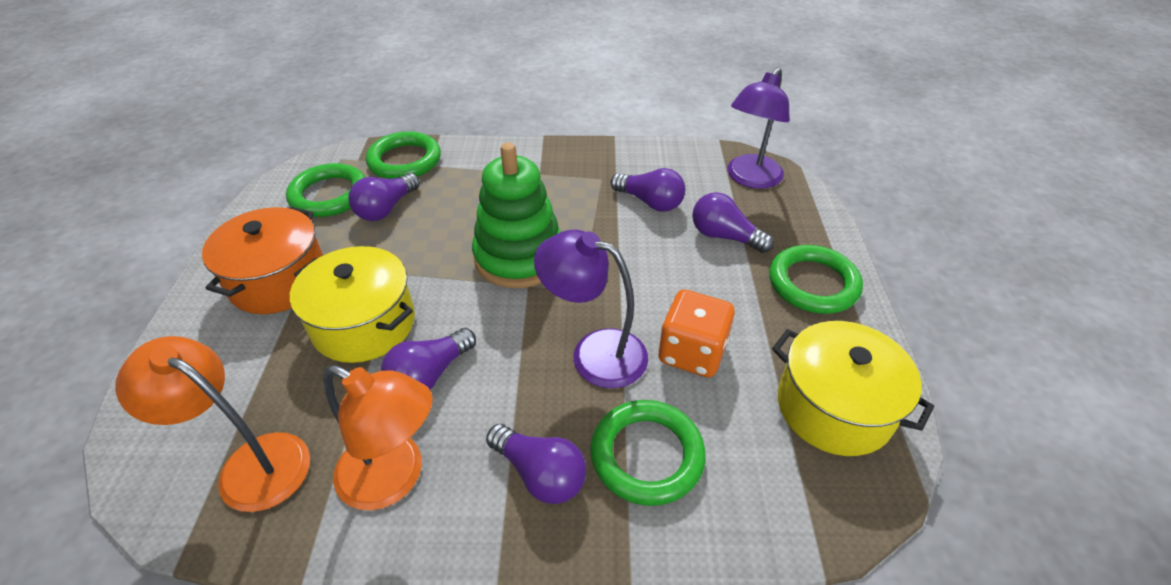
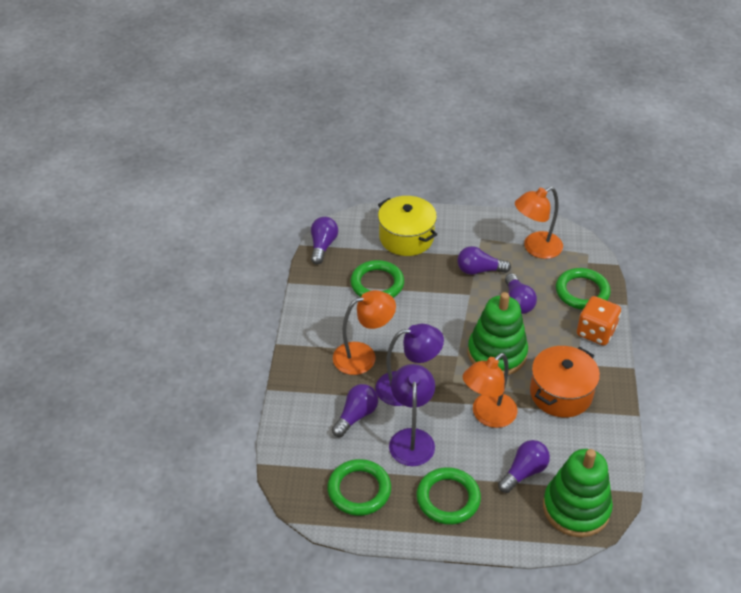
green stacking toy: 1 -> 2
orange lamp: 2 -> 3
yellow pot: 2 -> 1

